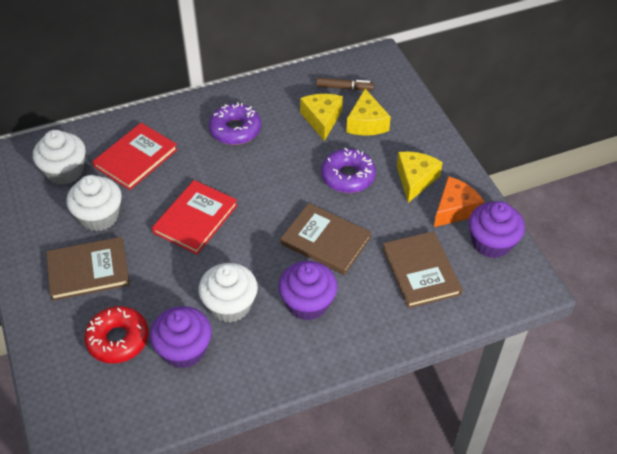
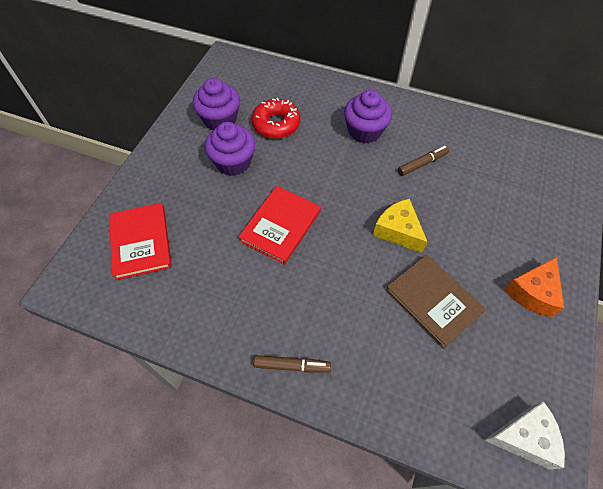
brown book: 3 -> 1
brown marker: 1 -> 2
purple donut: 2 -> 0
white cheese: 0 -> 1
white cupcake: 3 -> 0
yellow cheese: 3 -> 1

